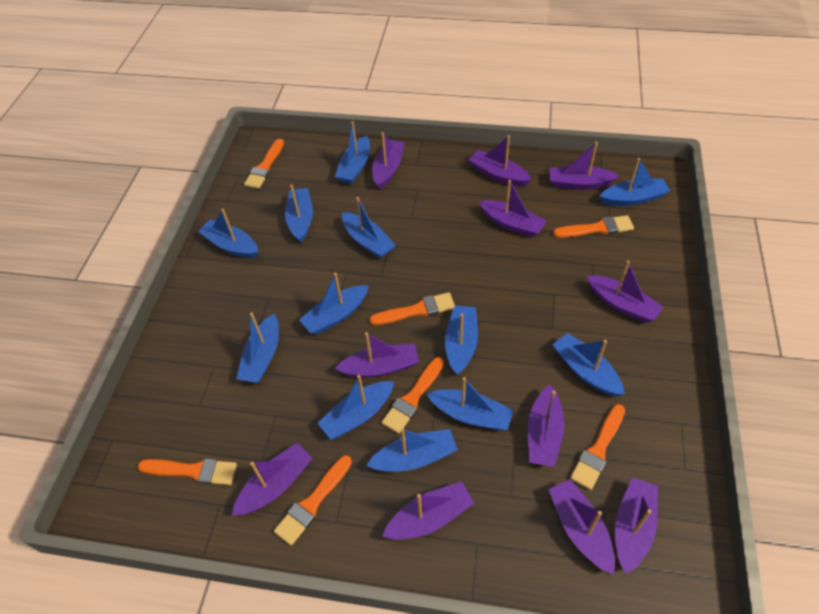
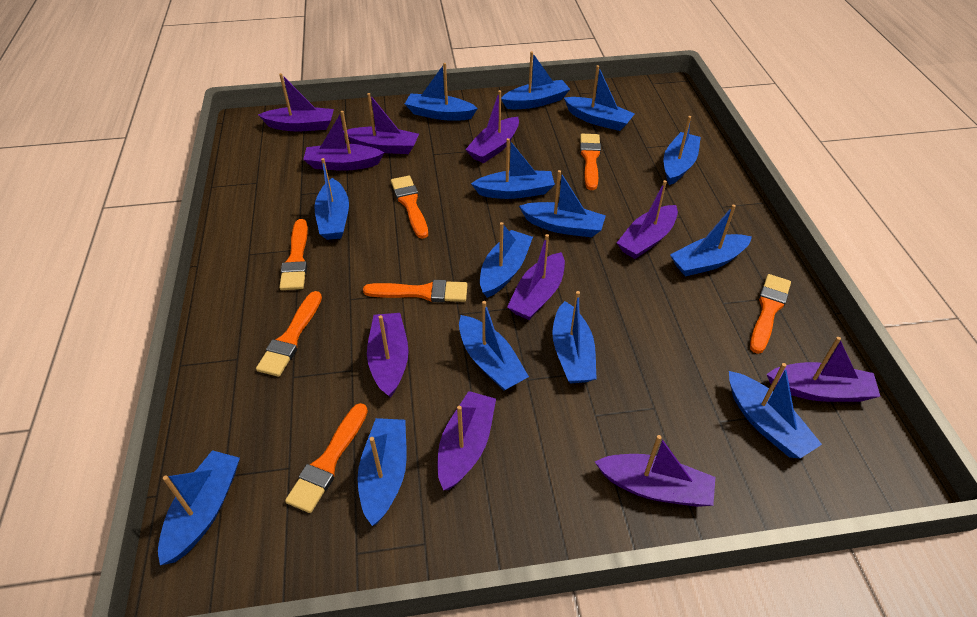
blue boat: 12 -> 14
purple boat: 11 -> 10

